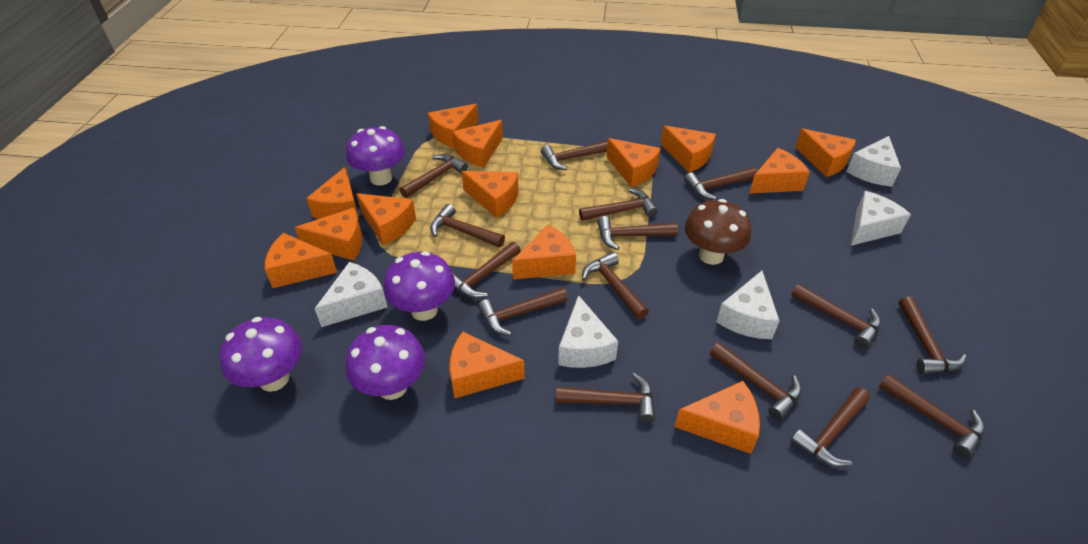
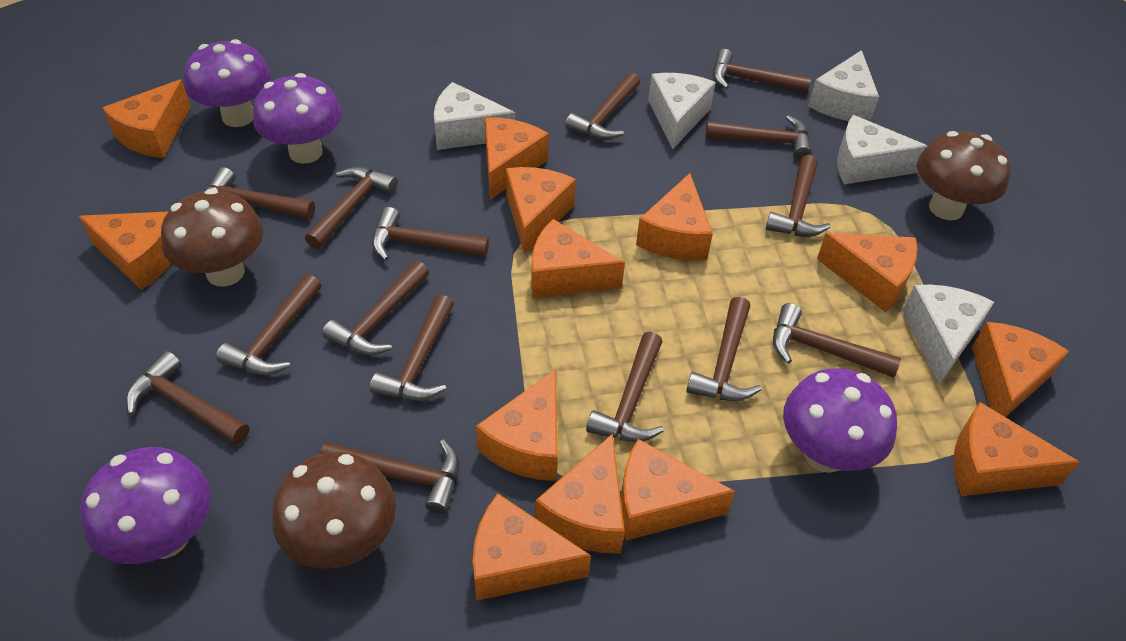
brown mushroom: 1 -> 3
orange cheese: 14 -> 13

